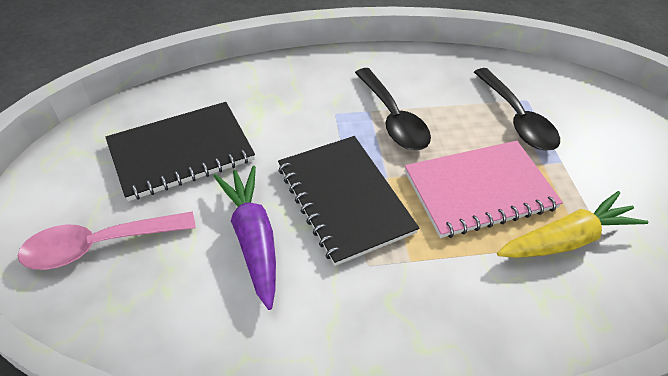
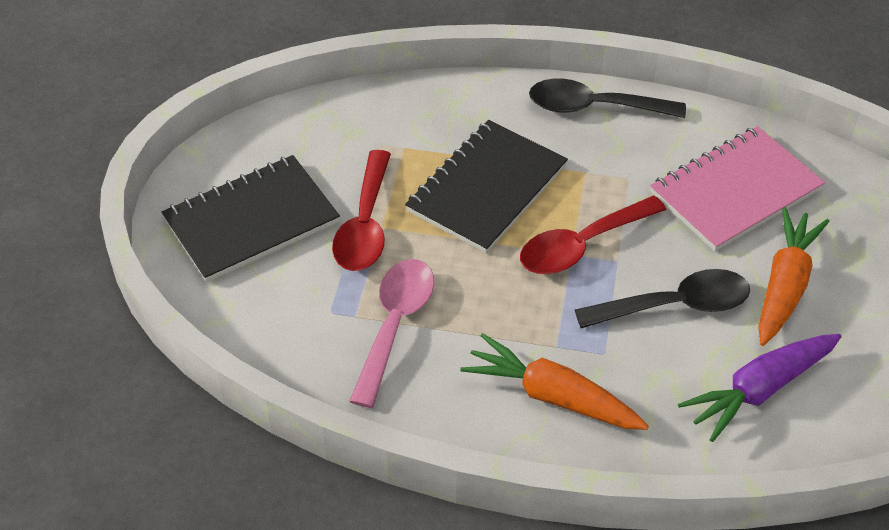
orange carrot: 0 -> 2
red spoon: 0 -> 2
yellow carrot: 1 -> 0

